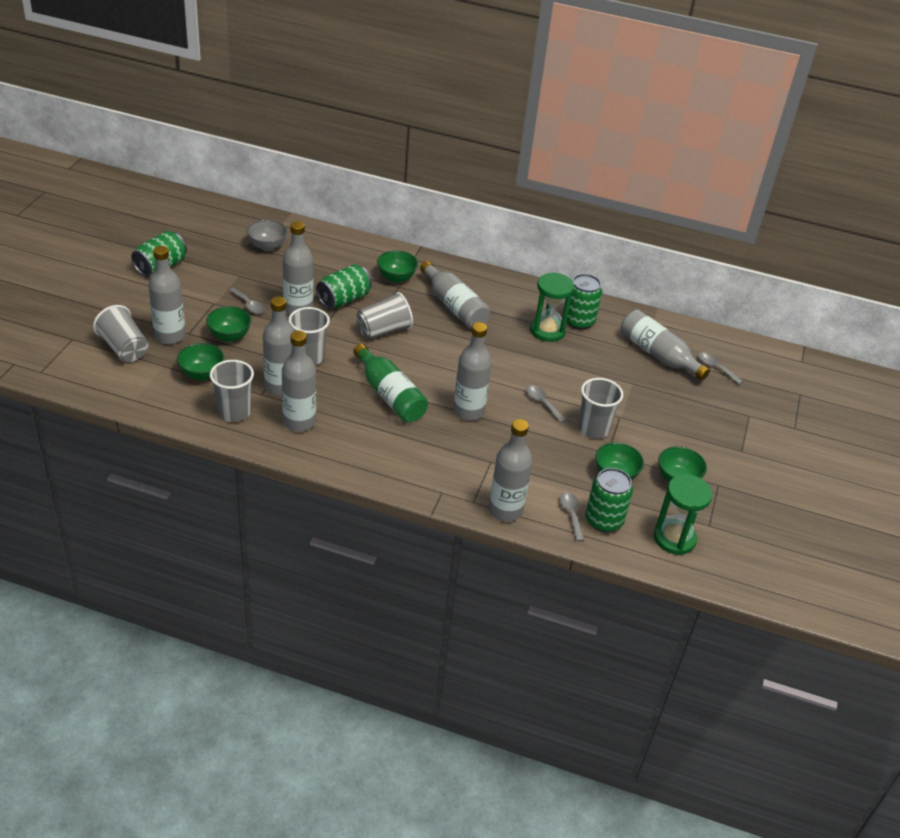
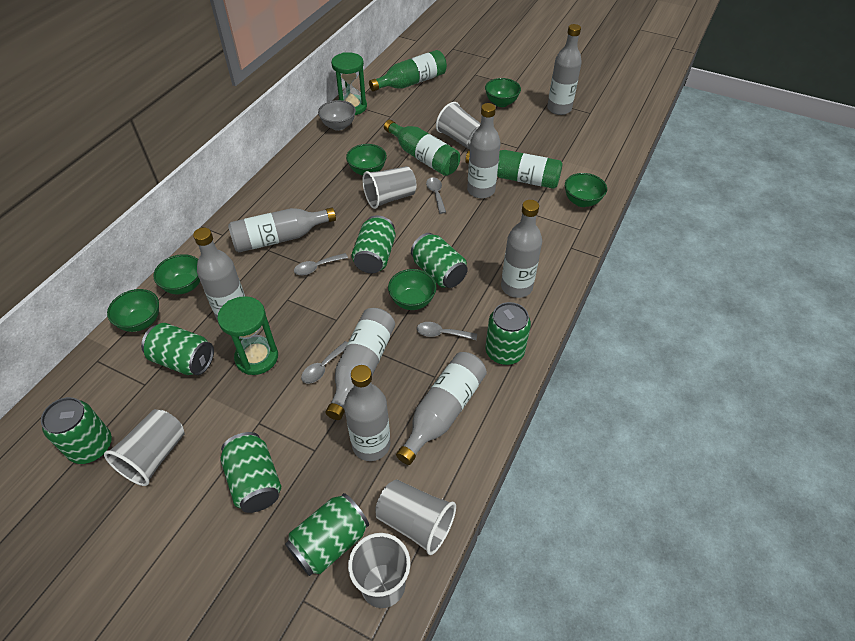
green bottle: 1 -> 3
green bowl: 5 -> 6
green can: 4 -> 7

